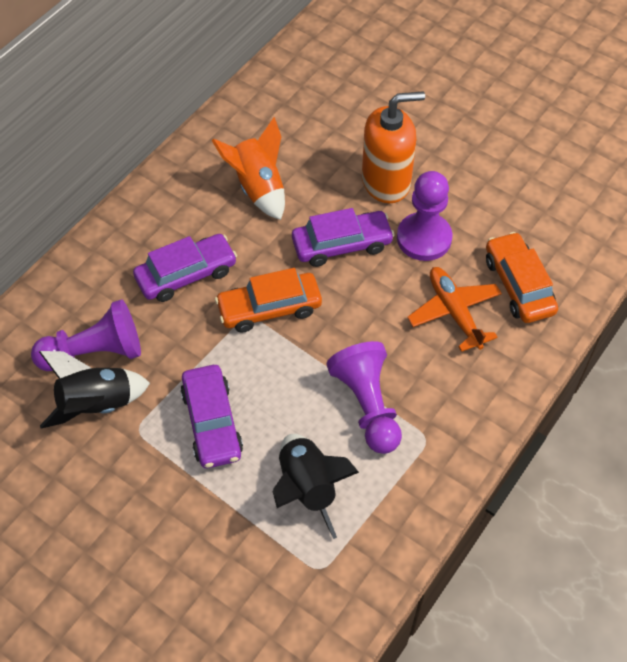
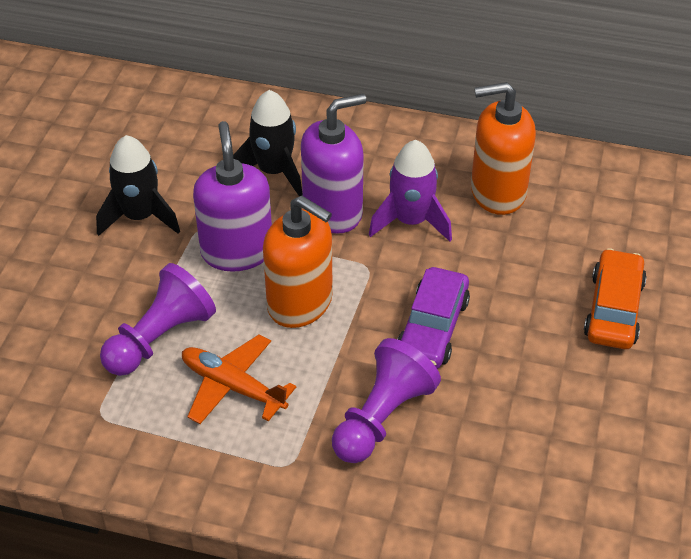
orange car: 2 -> 1
orange rocket: 1 -> 0
orange soap dispenser: 1 -> 2
purple car: 3 -> 1
purple pawn: 3 -> 2
purple rocket: 0 -> 1
purple soap dispenser: 0 -> 2

